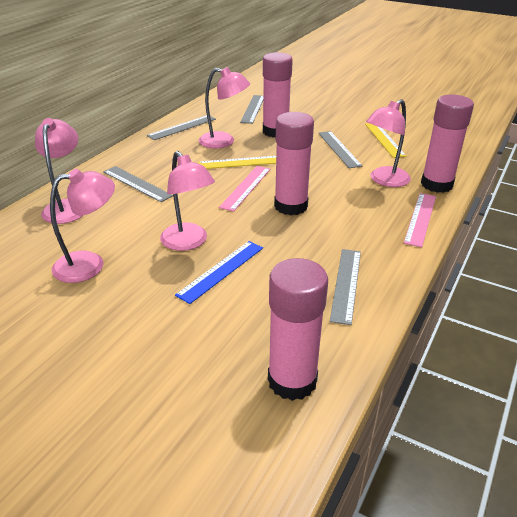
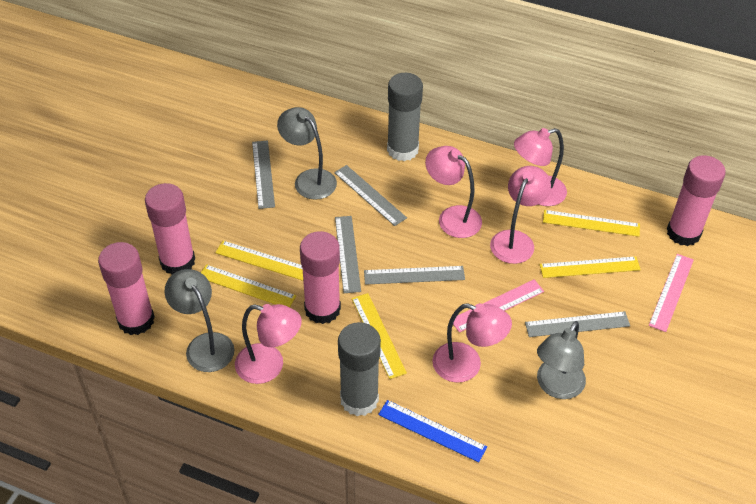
grey glue stick: 0 -> 2
grey lamp: 0 -> 3
yellow ruler: 2 -> 5

